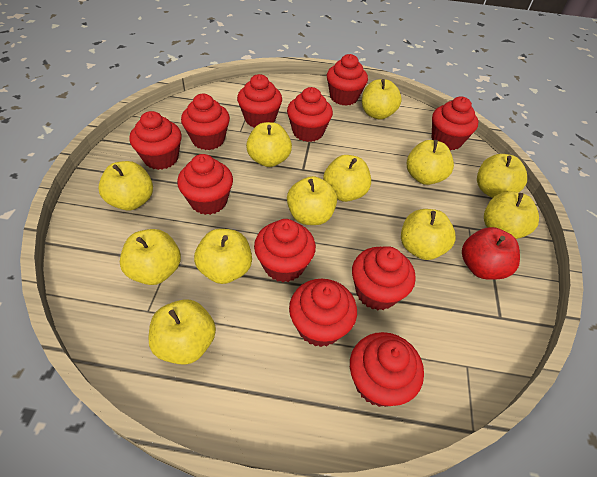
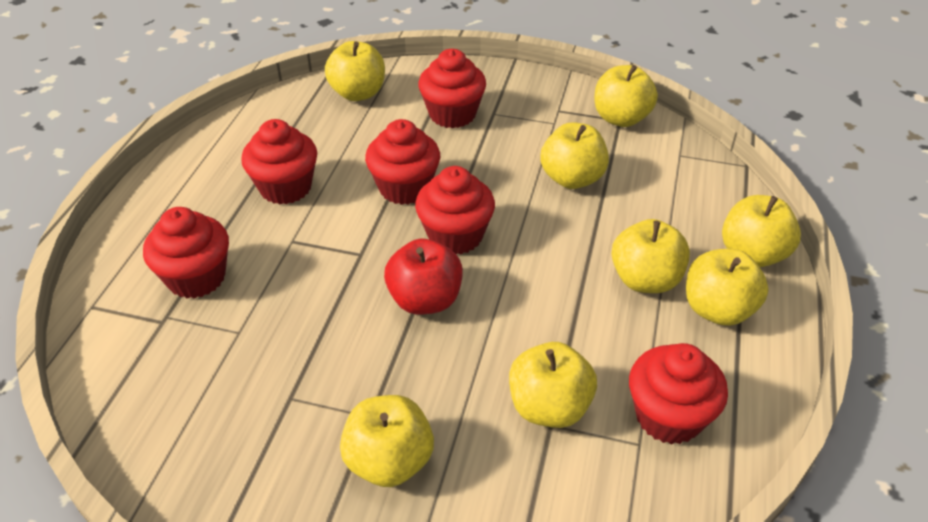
red cupcake: 11 -> 6
yellow apple: 12 -> 8

